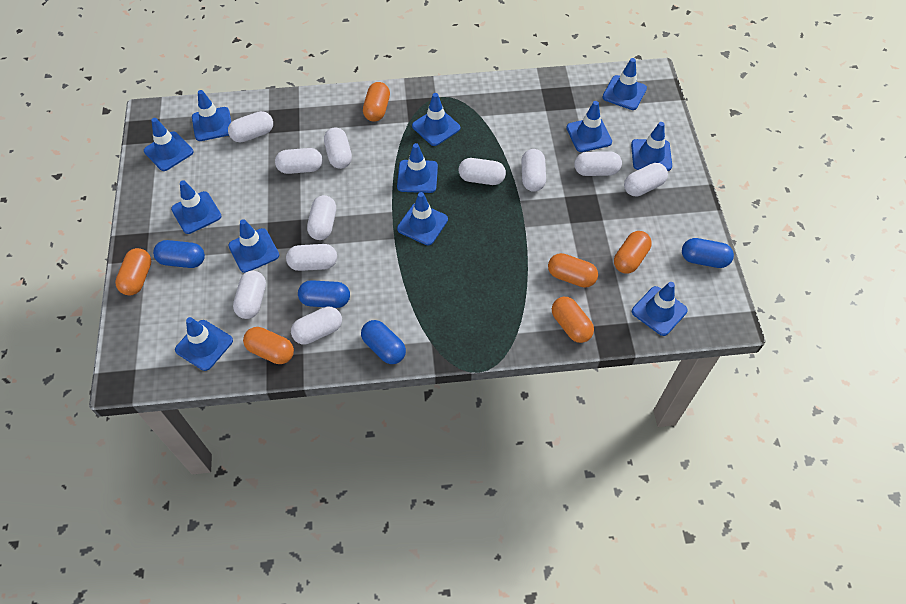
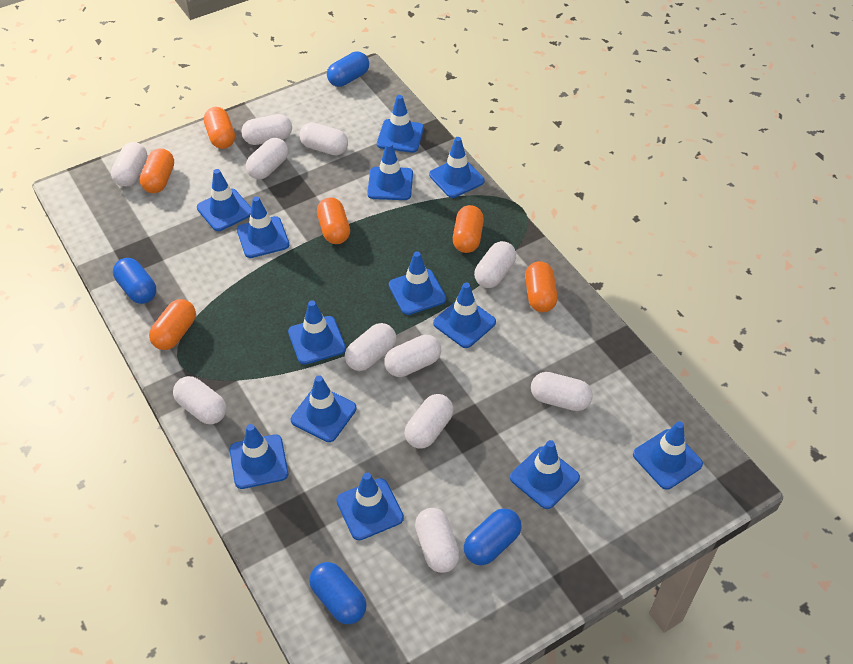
blue traffic cone: 12 -> 13

